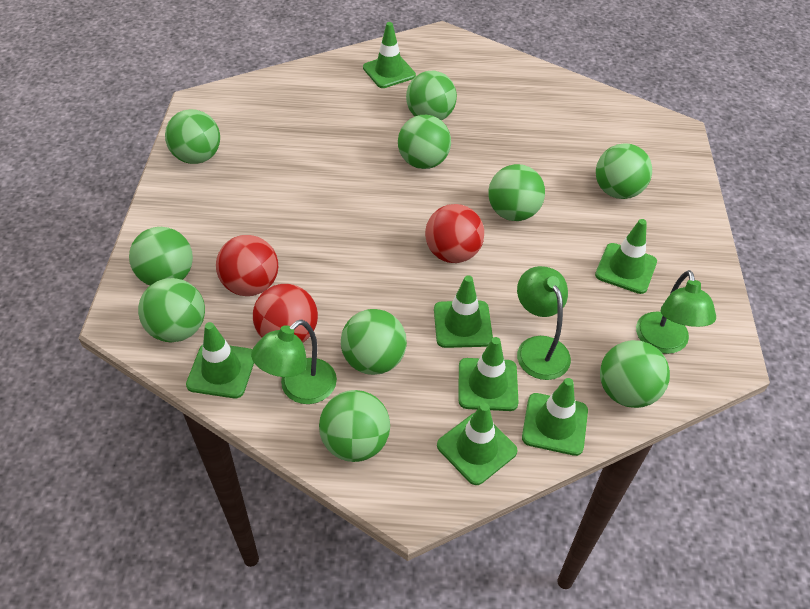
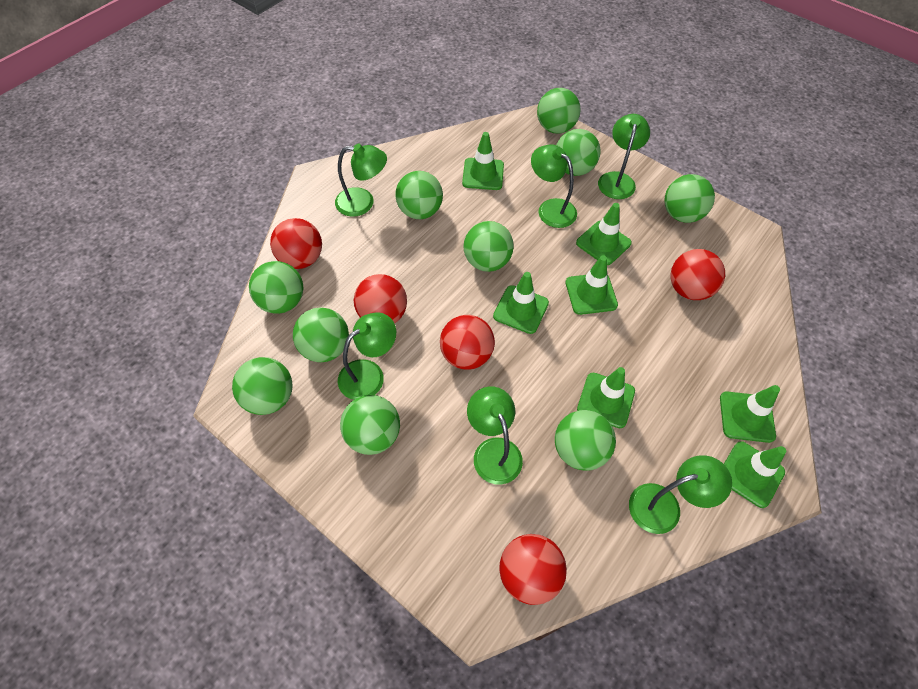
green lamp: 3 -> 6
red ball: 3 -> 5

